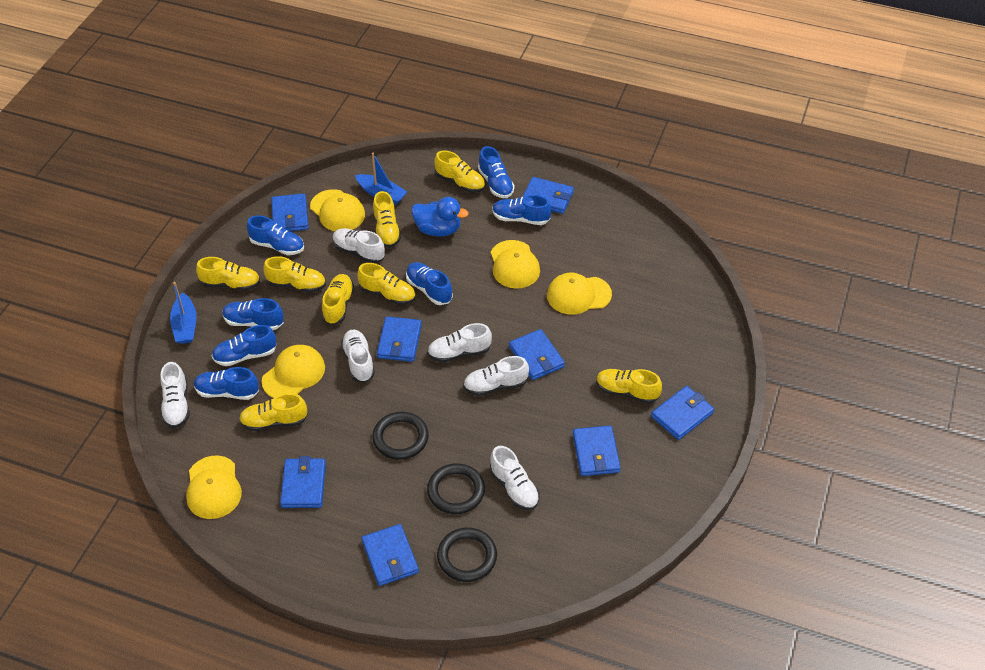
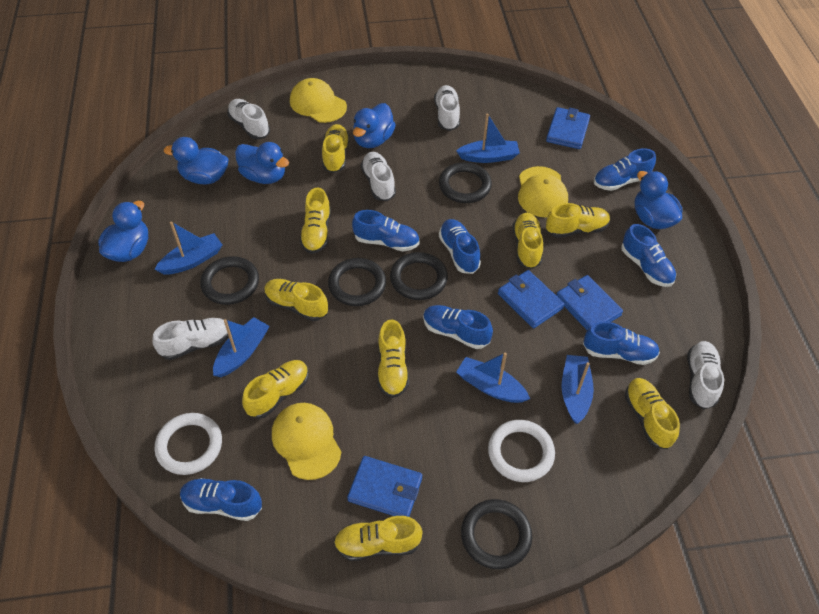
black ring: 3 -> 5
blue boat: 2 -> 5
blue duck: 1 -> 5
blue wallet: 8 -> 4
white ring: 0 -> 2
white shoe: 6 -> 5
yellow cap: 5 -> 3
yellow shoe: 8 -> 9

